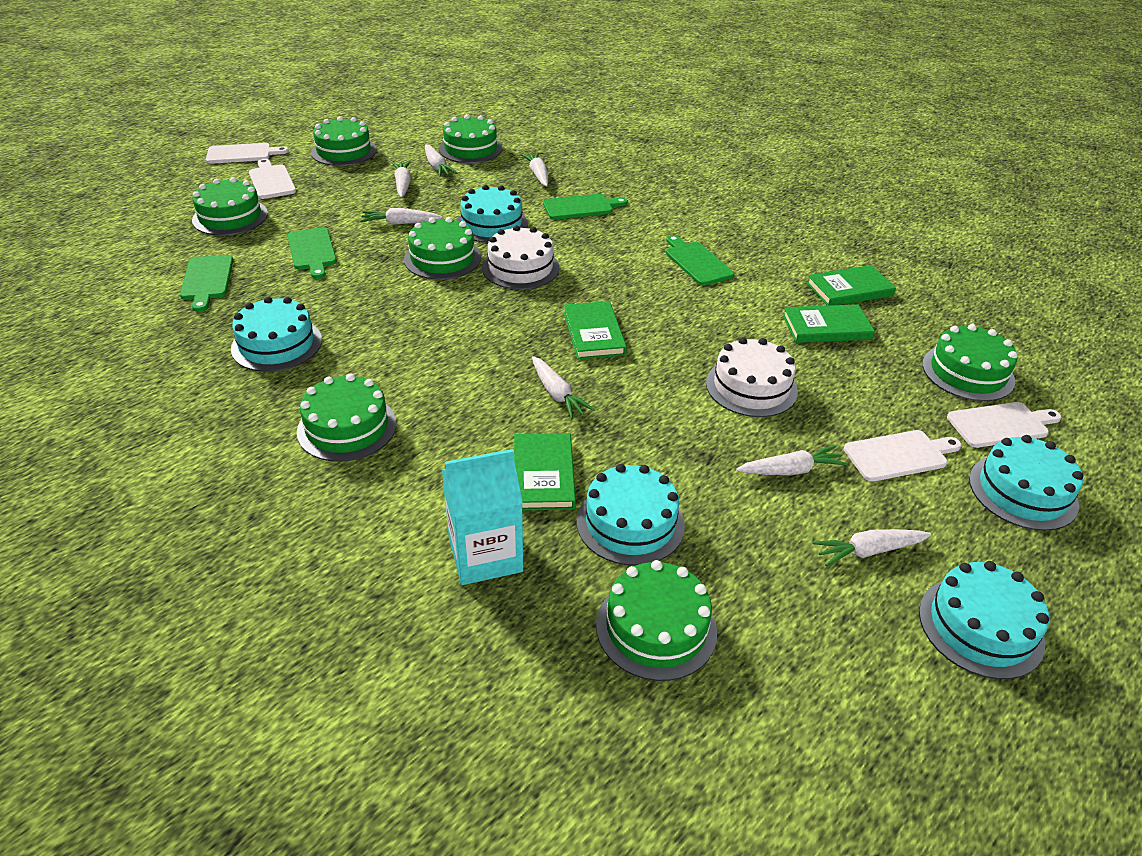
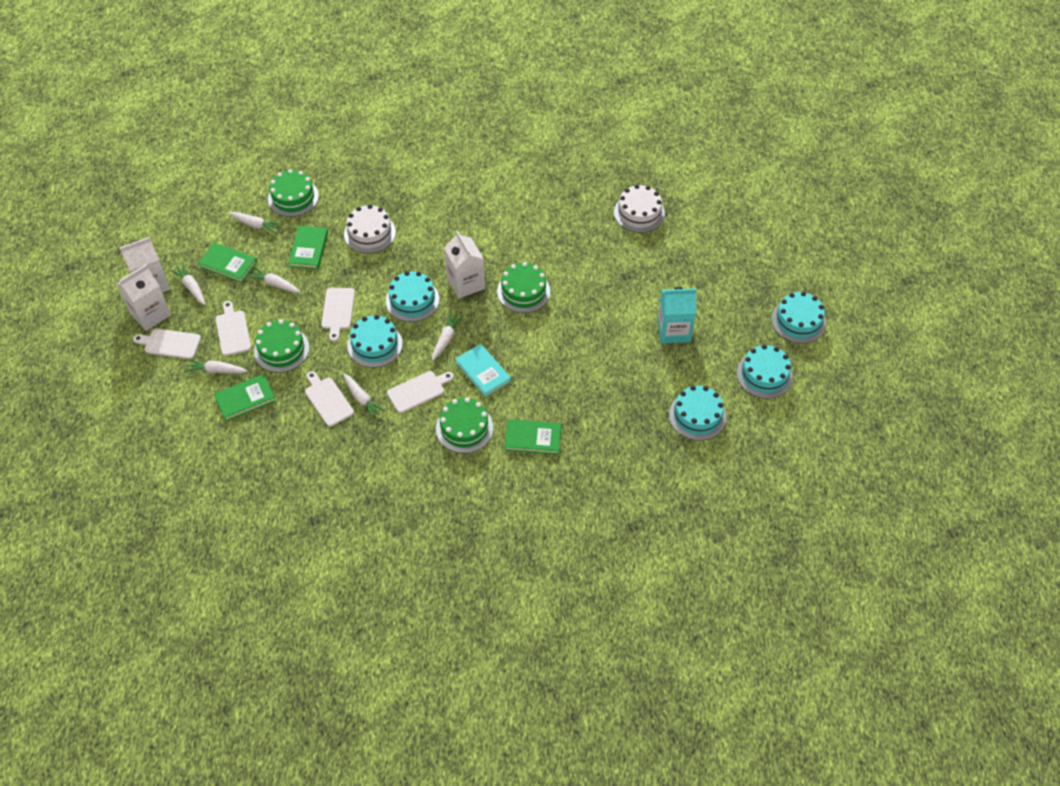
green cake: 7 -> 4
green cutting board: 4 -> 0
turquoise book: 0 -> 1
white carrot: 7 -> 6
white carton: 0 -> 3
white cutting board: 4 -> 5

